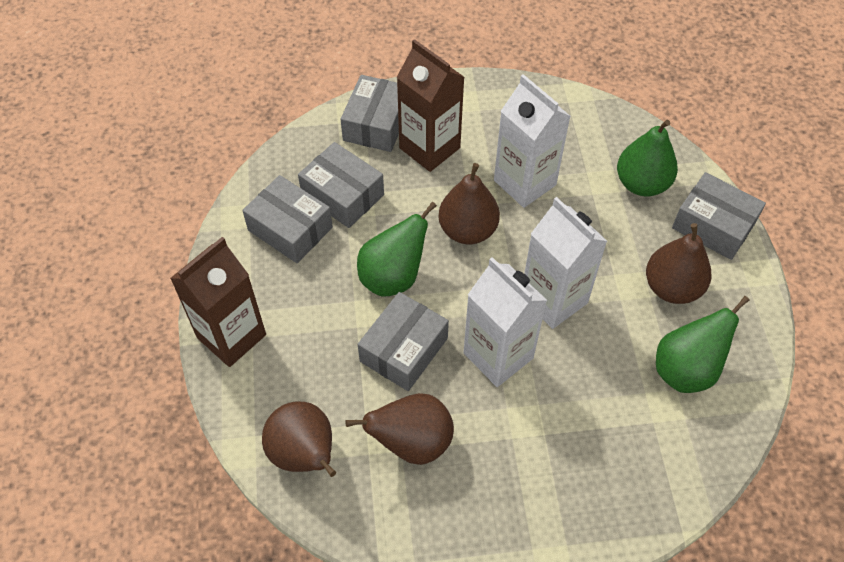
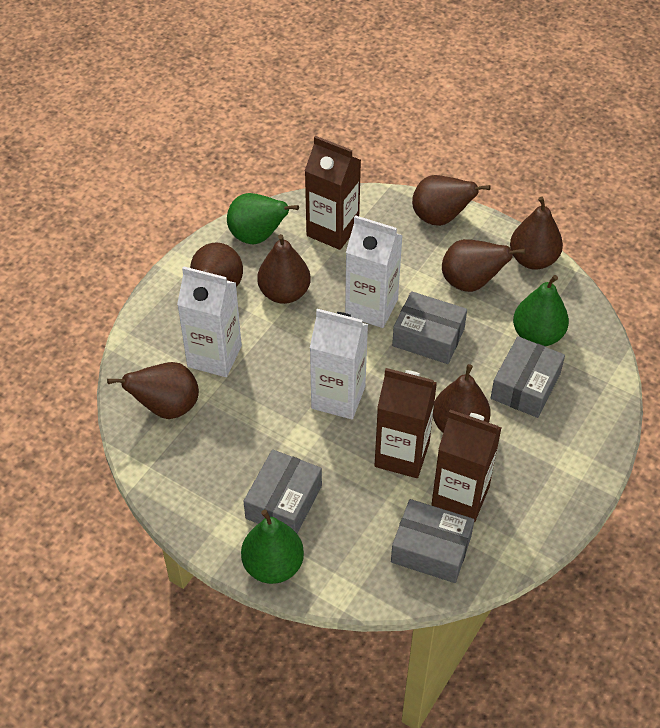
brown carton: 2 -> 3
brown pear: 4 -> 7
grey box: 5 -> 4

